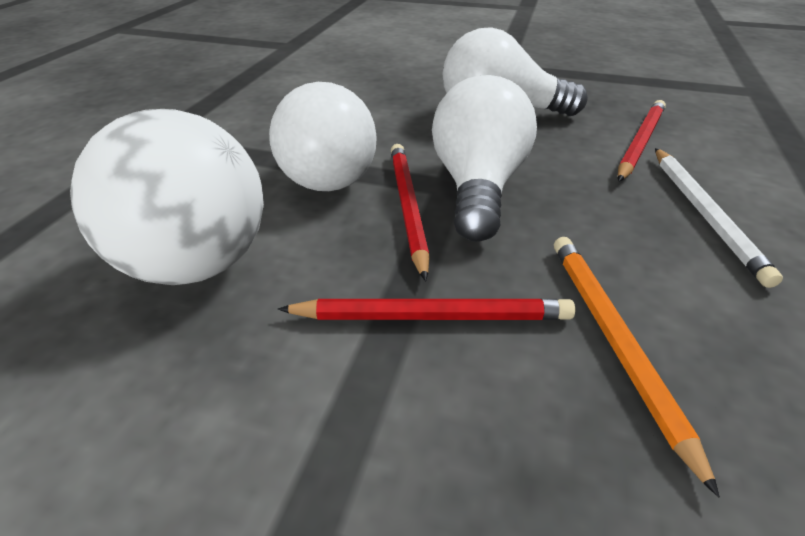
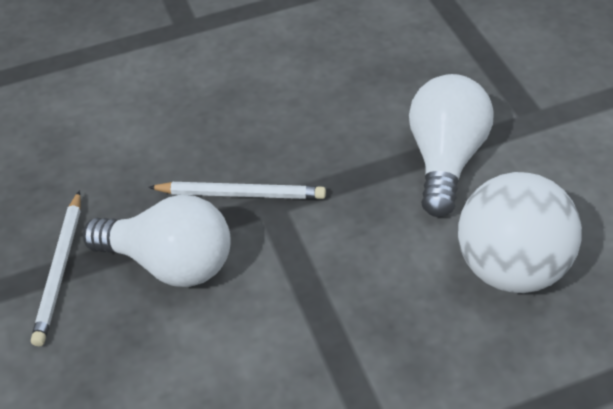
orange pencil: 1 -> 0
red pencil: 3 -> 0
white light bulb: 3 -> 2
white pencil: 1 -> 2

